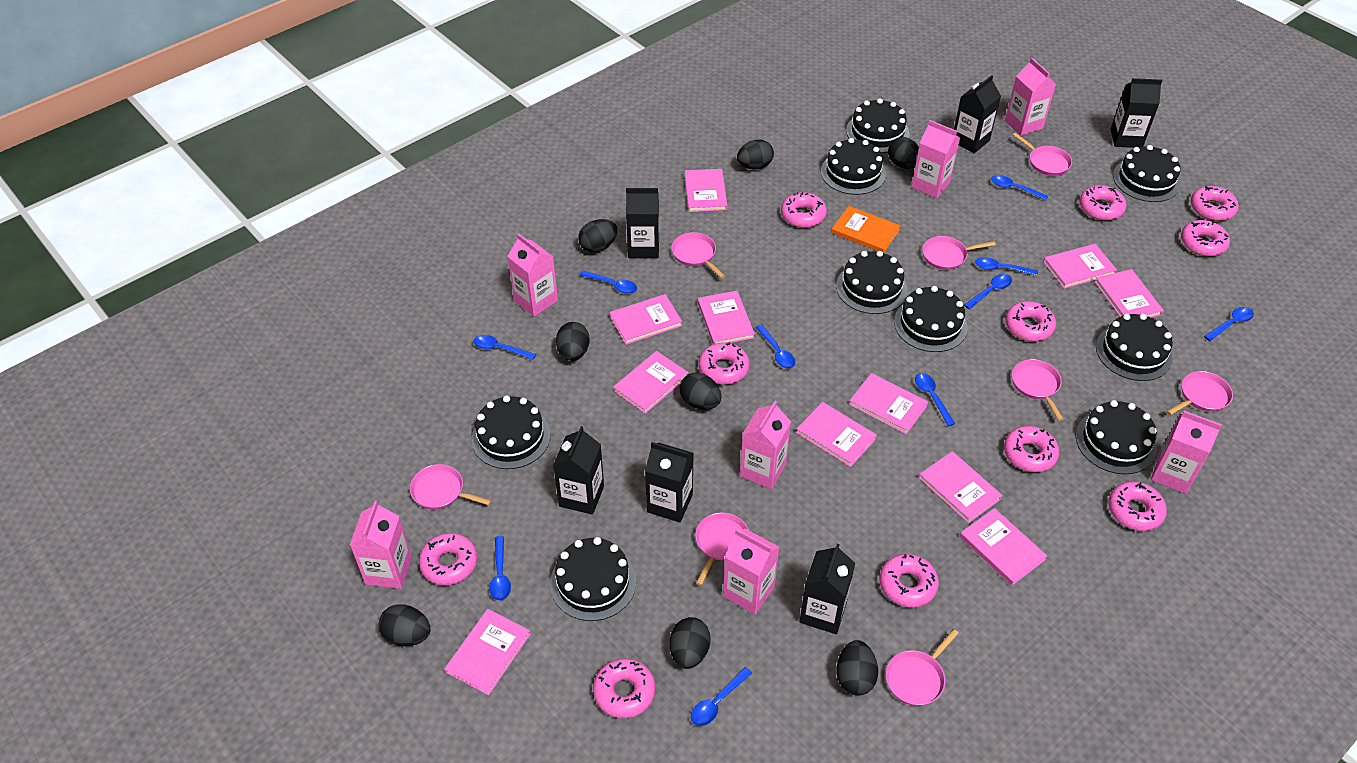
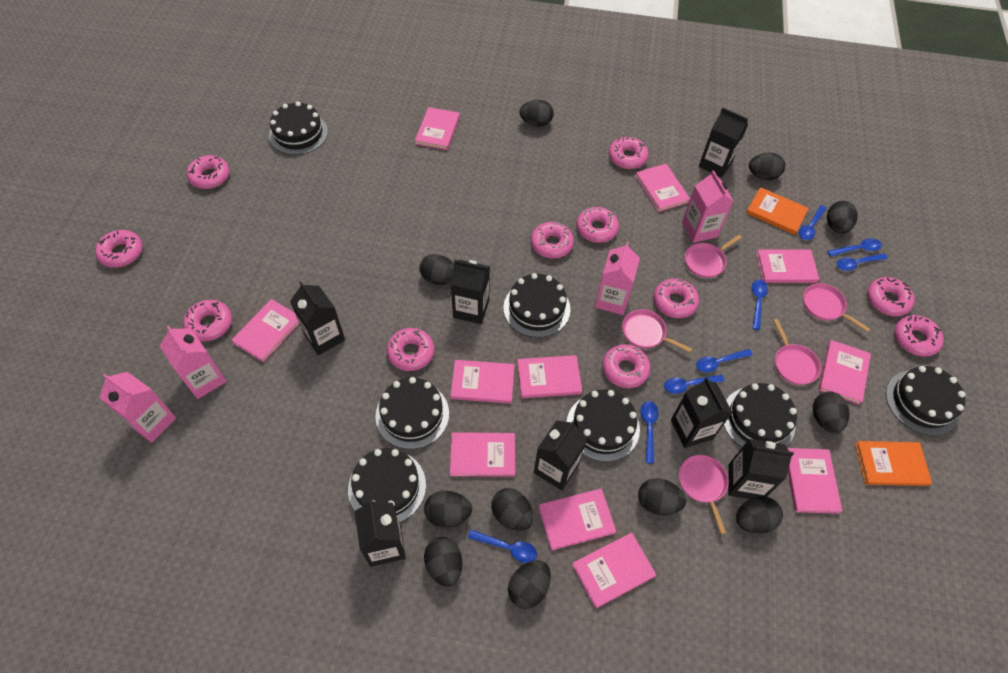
black cake: 9 -> 7
black carton: 6 -> 7
black egg: 8 -> 11
blue spoon: 10 -> 8
orange book: 1 -> 2
pink carton: 7 -> 4
pink pan: 8 -> 5

